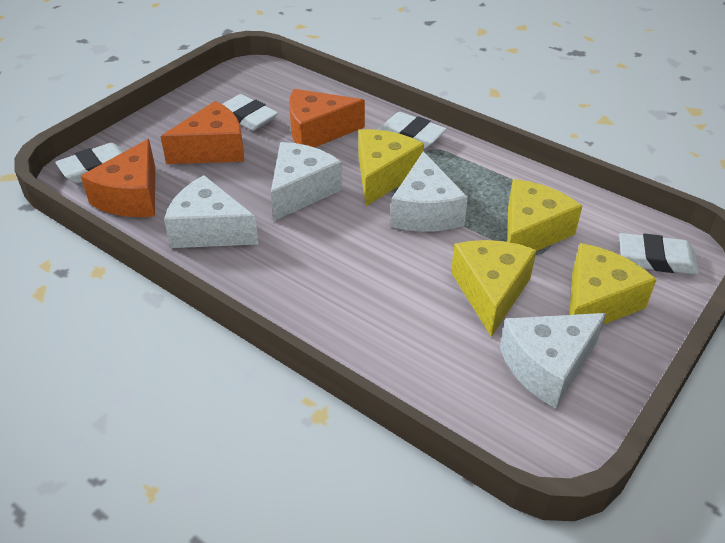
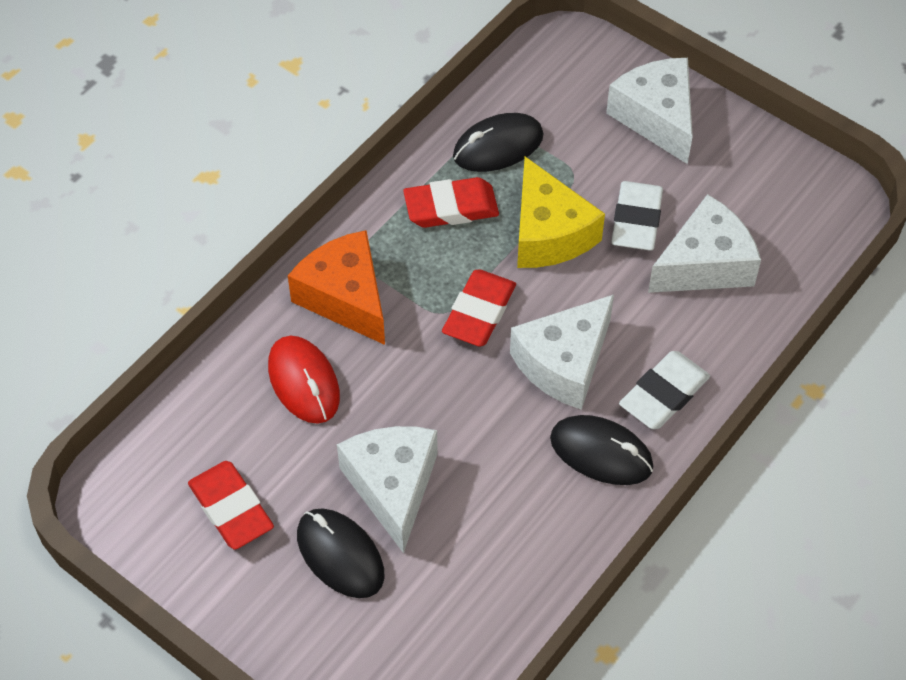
black mouse: 0 -> 3
orange cheese: 3 -> 1
red eraser: 0 -> 3
red mouse: 0 -> 1
white eraser: 4 -> 2
yellow cheese: 4 -> 1

